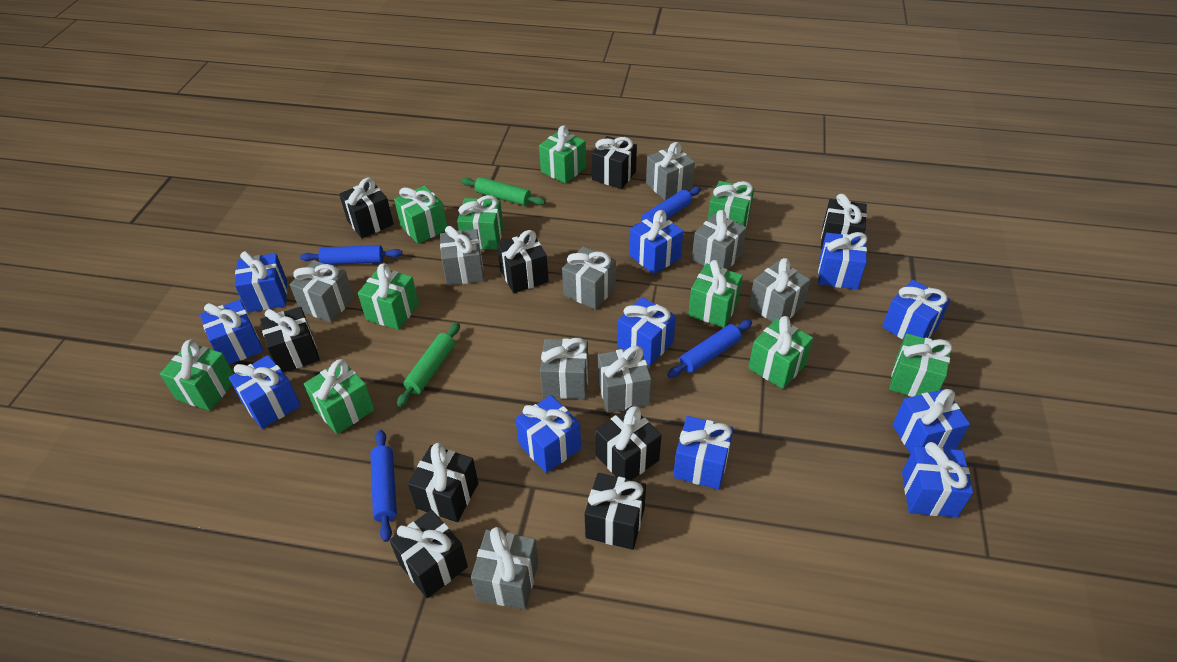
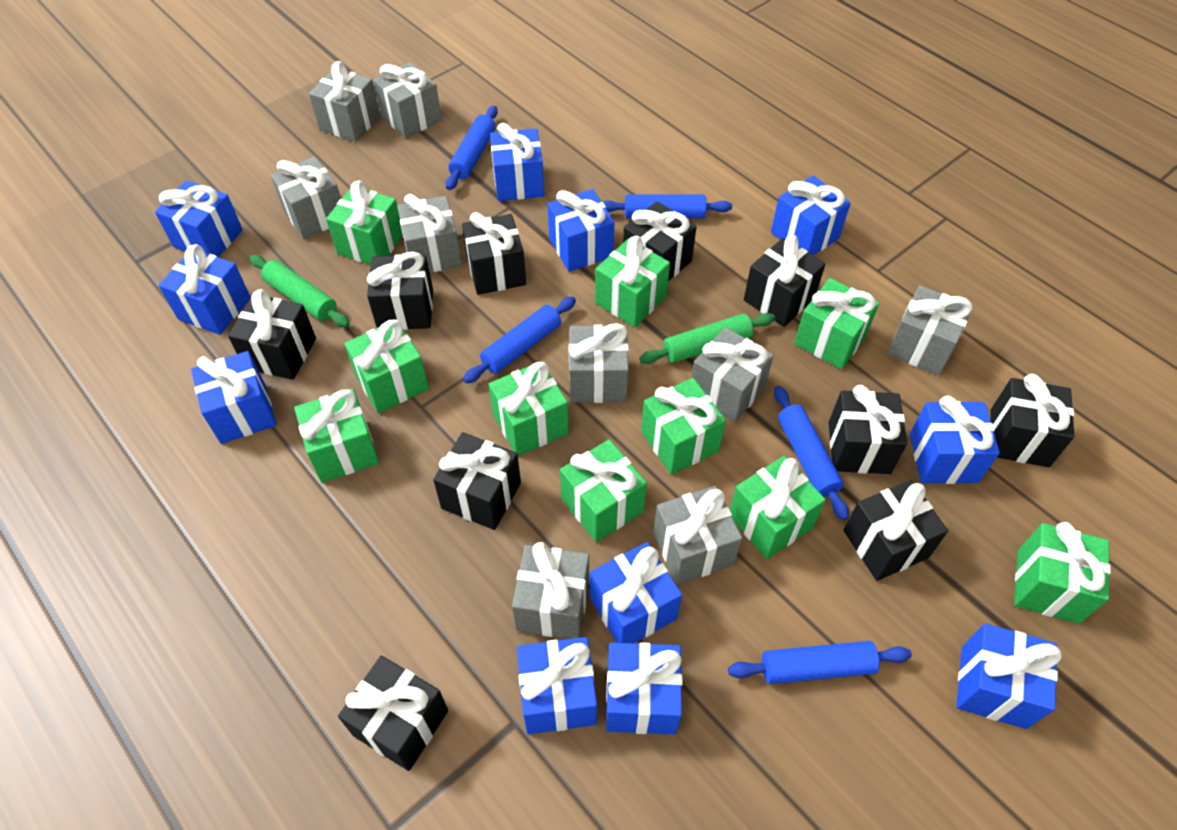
black gift: 9 -> 10
blue rolling pin: 4 -> 5

